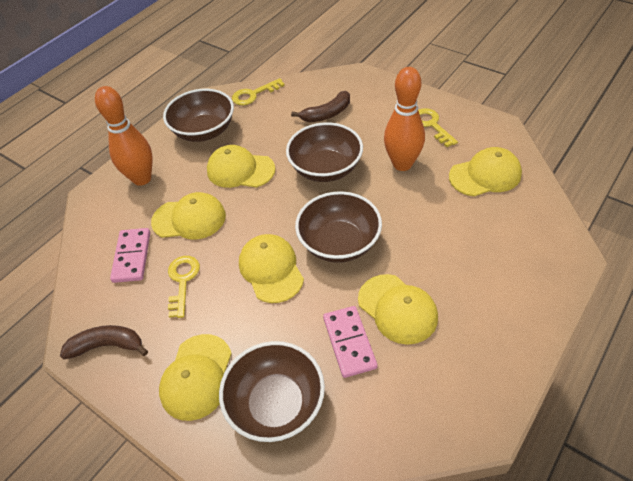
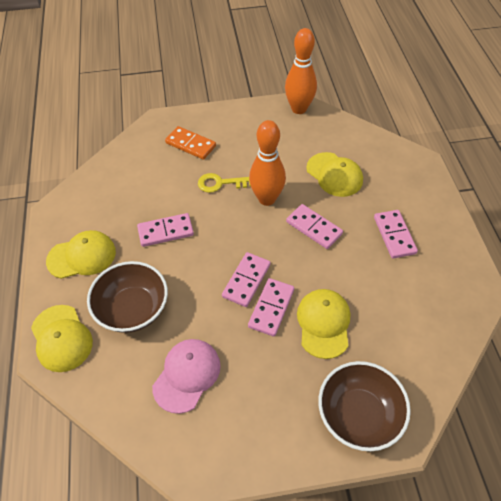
brown banana: 2 -> 0
brown bowl: 4 -> 2
orange domino: 0 -> 1
pink cap: 0 -> 1
pink domino: 2 -> 5
yellow cap: 6 -> 4
yellow key: 3 -> 1

